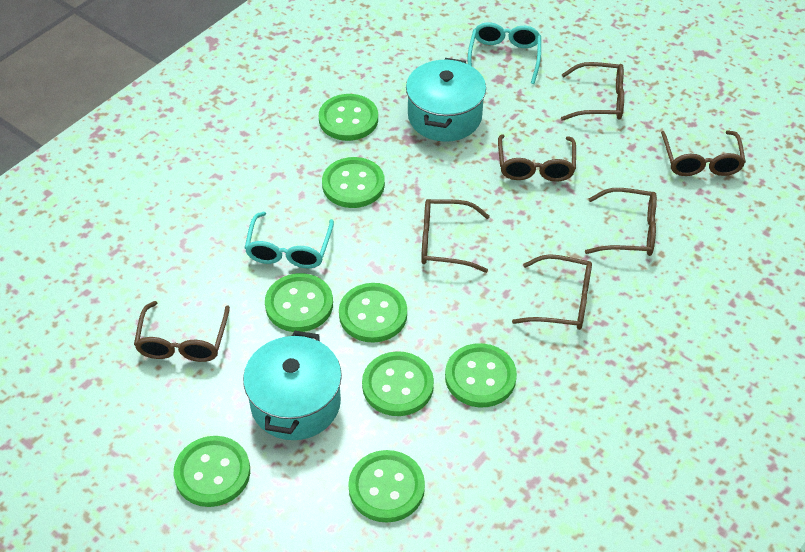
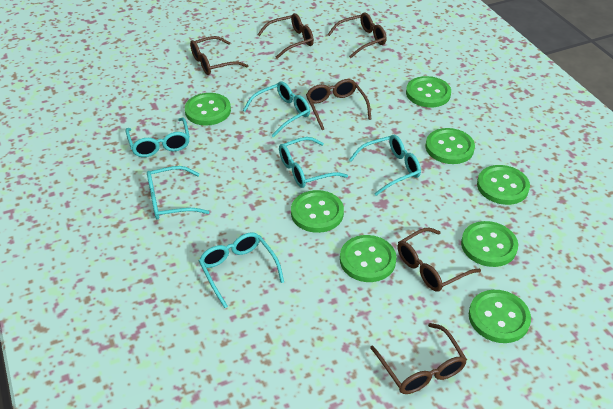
brown glasses: 7 -> 6
turquoise glasses: 2 -> 6
turquoise pot: 2 -> 0

